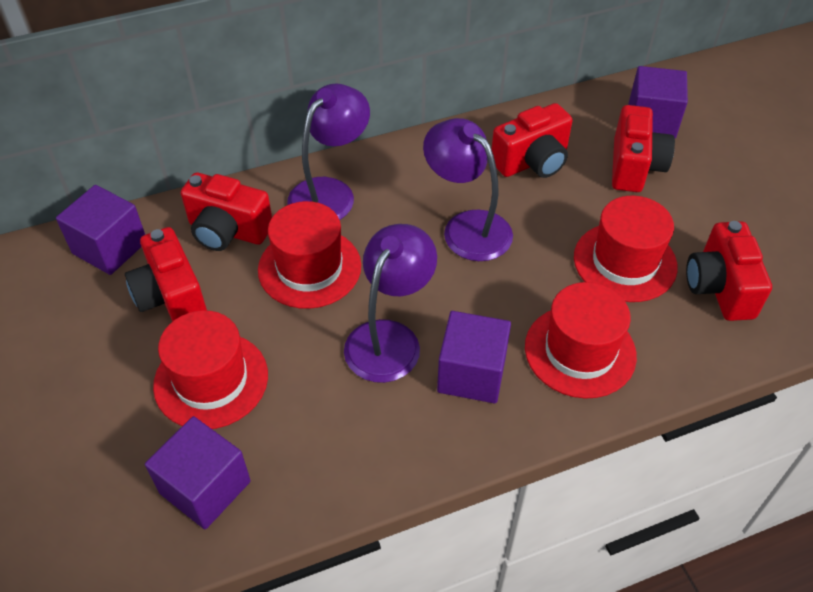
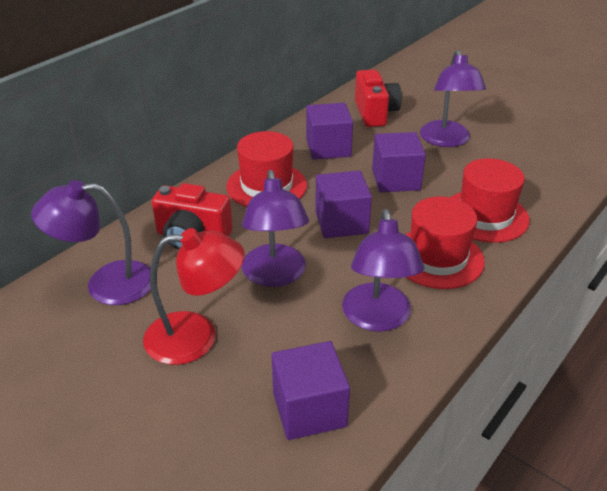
purple lamp: 3 -> 4
red camera: 5 -> 2
red hat: 4 -> 3
red lamp: 0 -> 1

